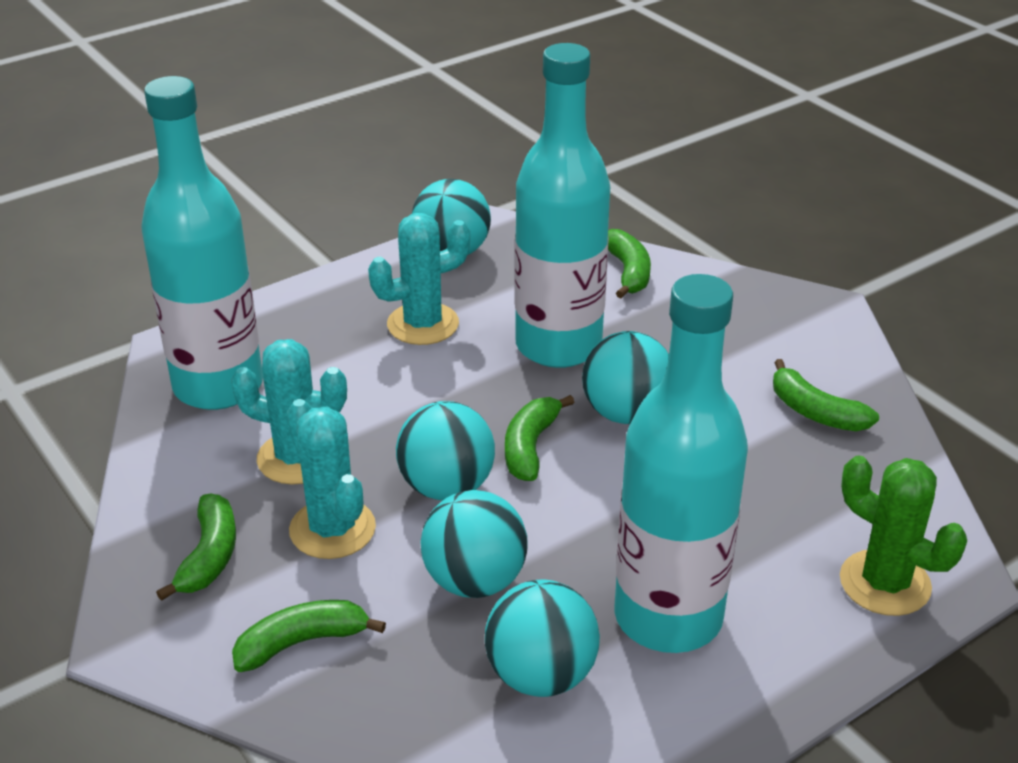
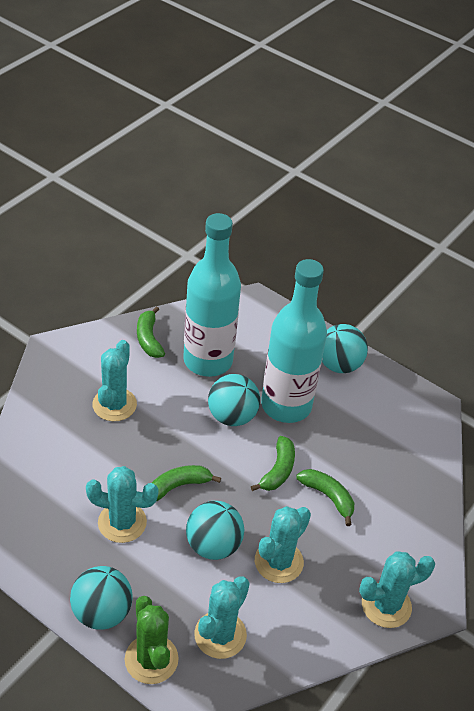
green banana: 5 -> 4
turquoise ball: 5 -> 4
turquoise bottle: 3 -> 2
turquoise cactus: 3 -> 5

